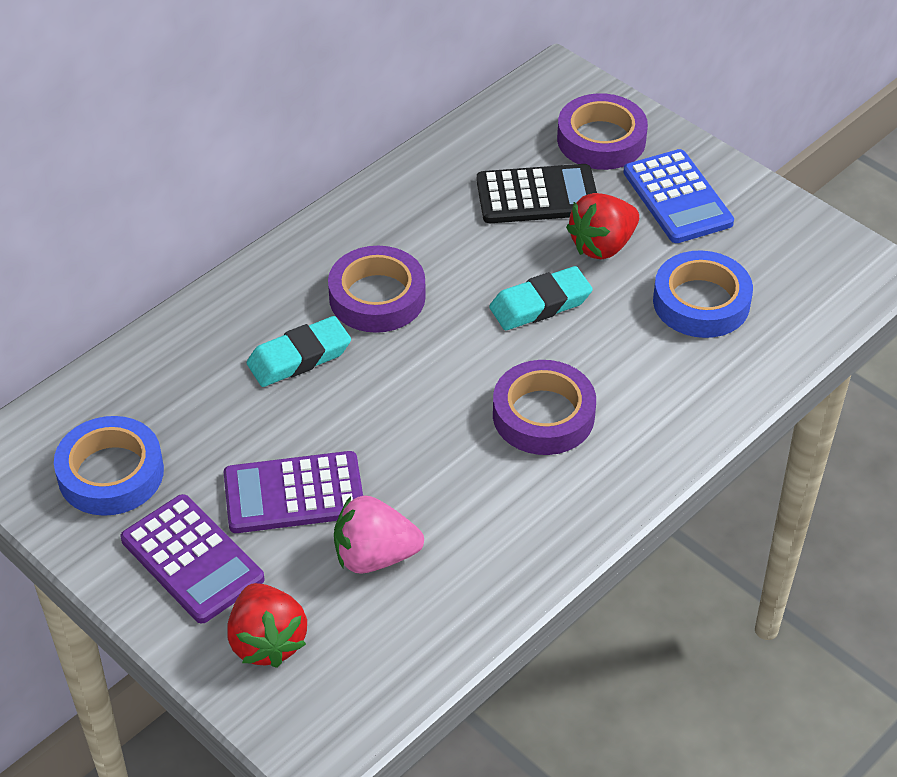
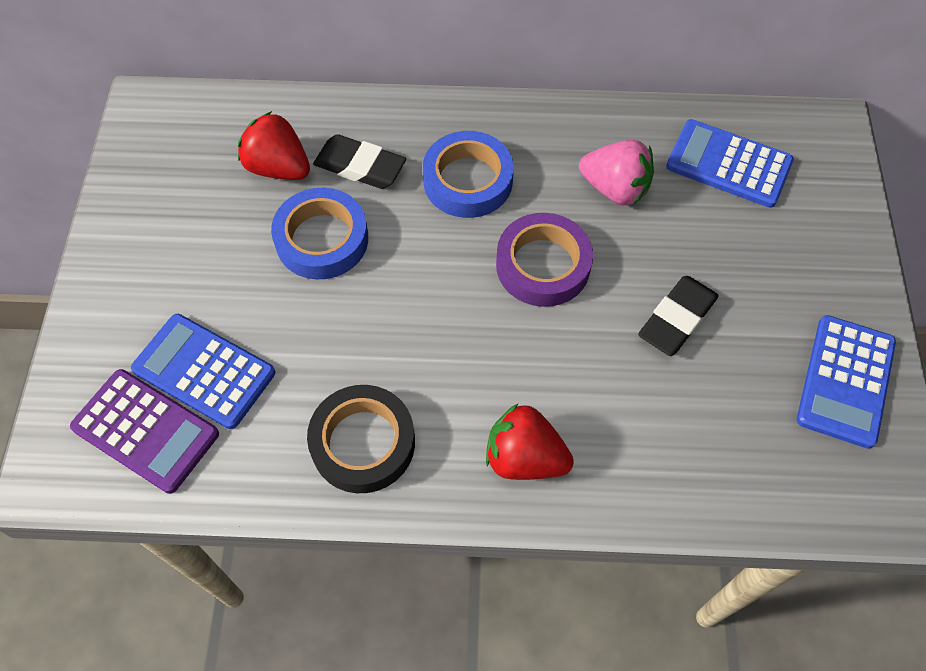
black calculator: 1 -> 0
black eraser: 0 -> 2
black tape: 0 -> 1
blue calculator: 1 -> 3
purple calculator: 2 -> 1
purple tape: 3 -> 1
turquoise eraser: 2 -> 0

